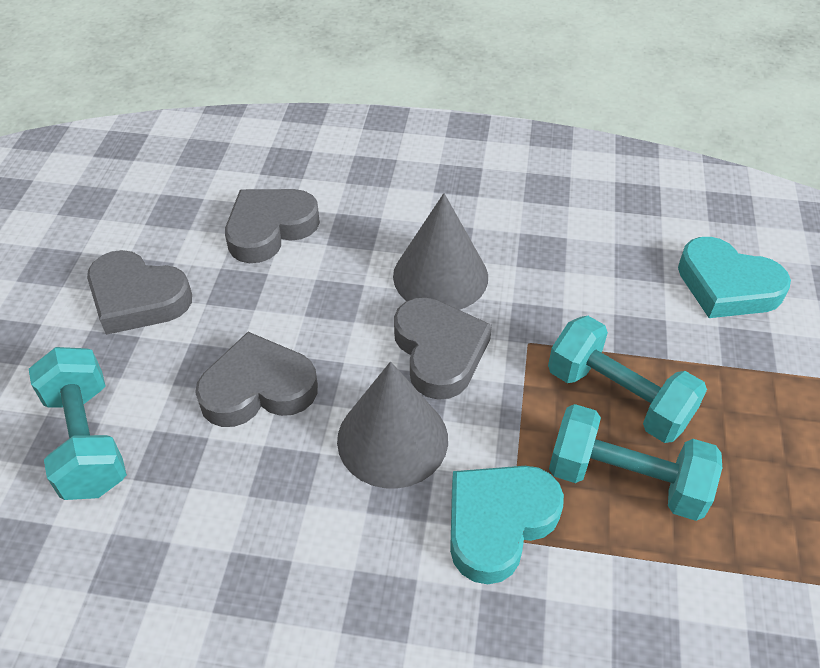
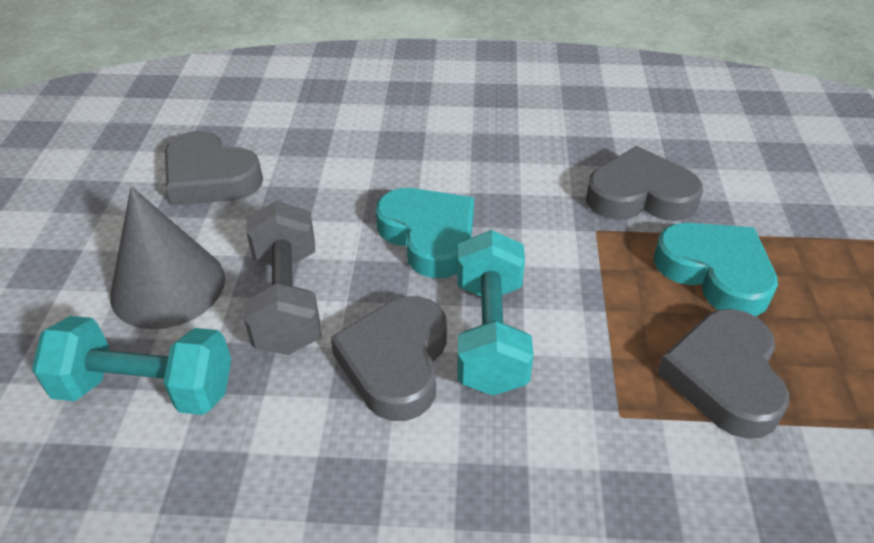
grey cone: 2 -> 1
grey dumbbell: 0 -> 1
turquoise dumbbell: 3 -> 2

